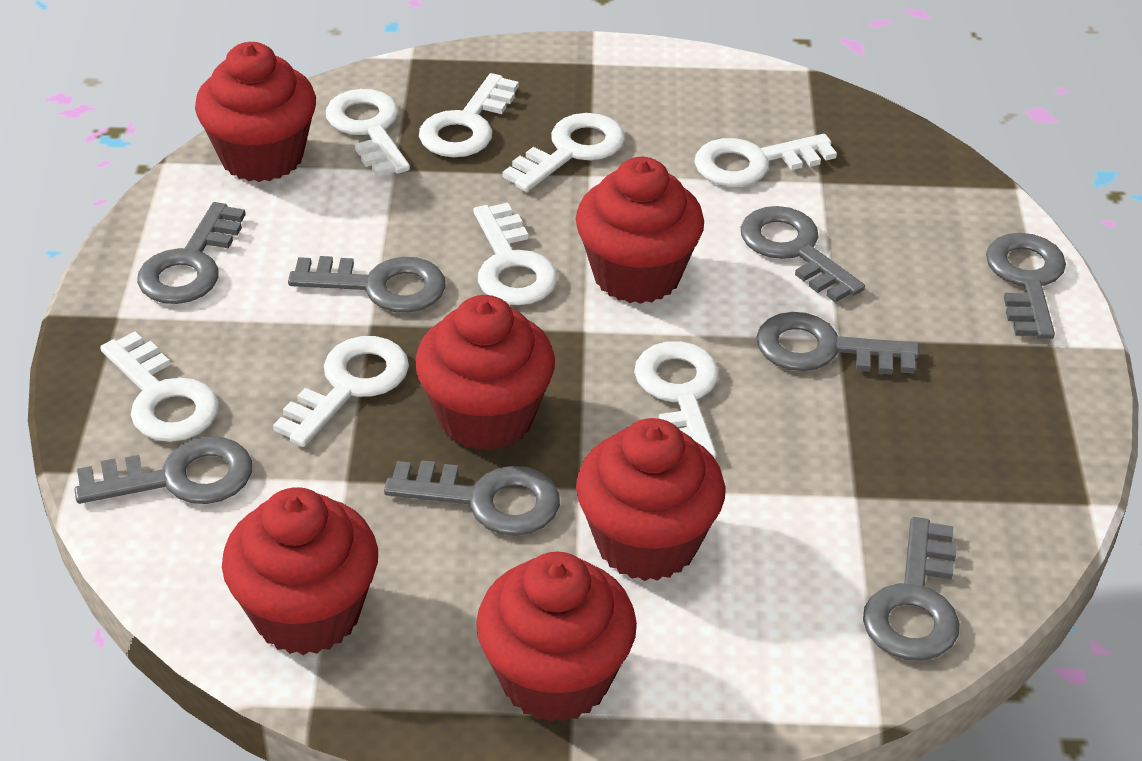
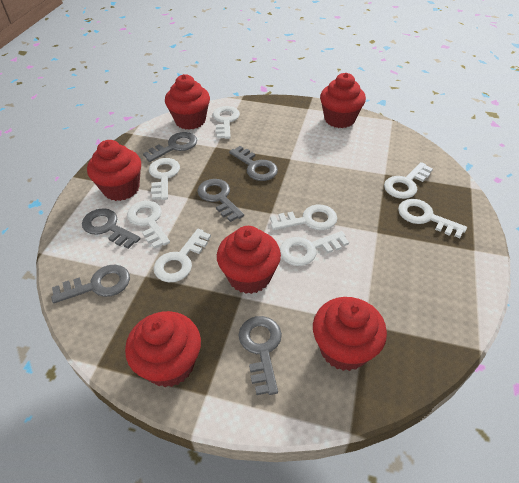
grey key: 8 -> 6

